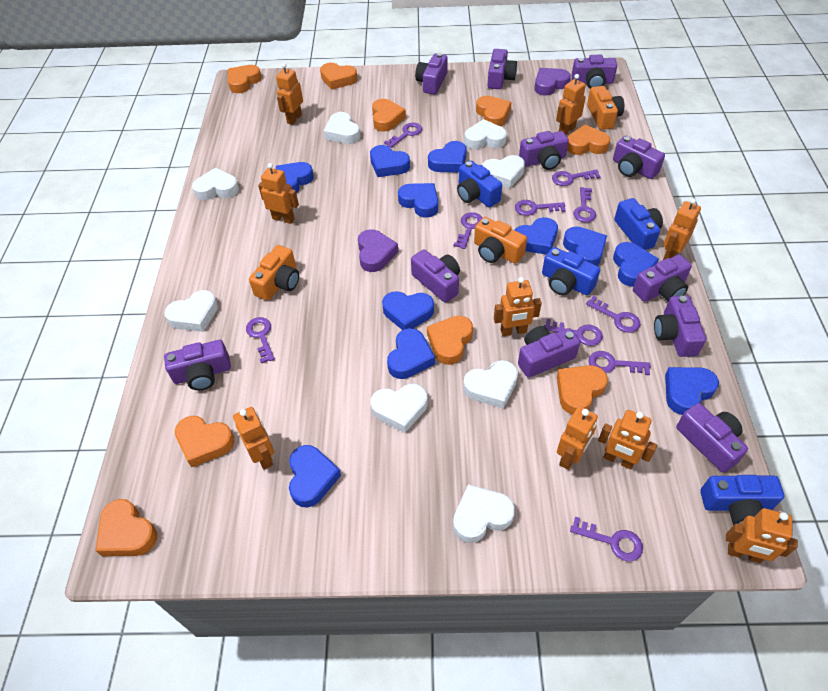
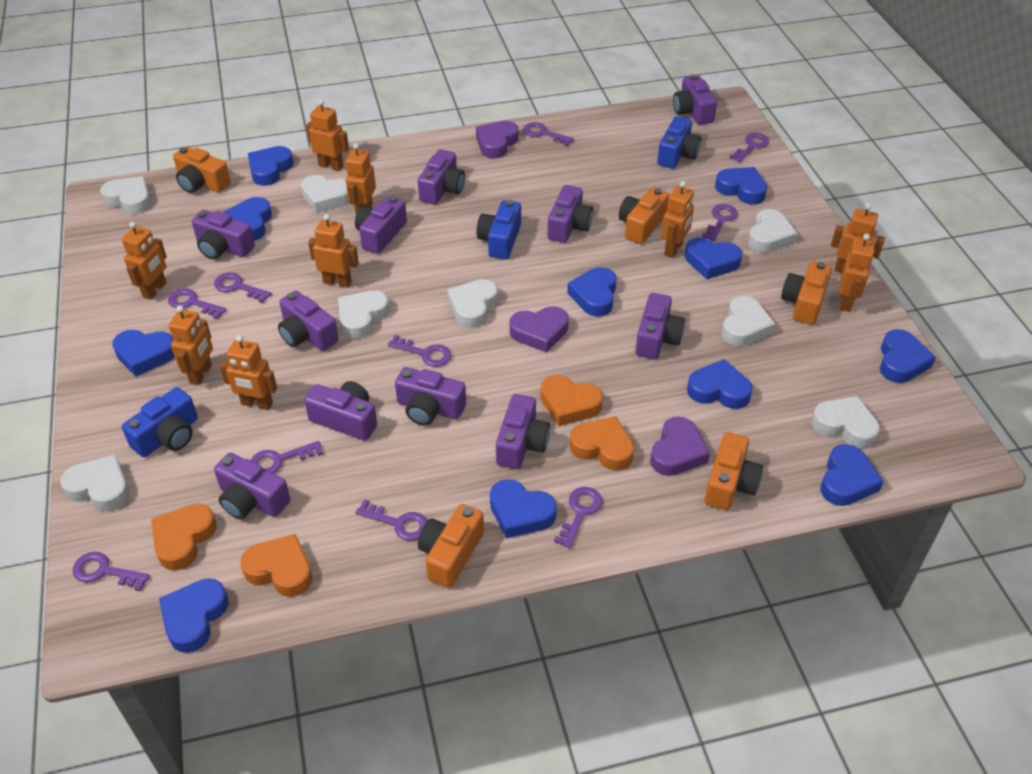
blue camera: 4 -> 3
orange camera: 3 -> 5
orange heart: 9 -> 4
purple heart: 2 -> 3

